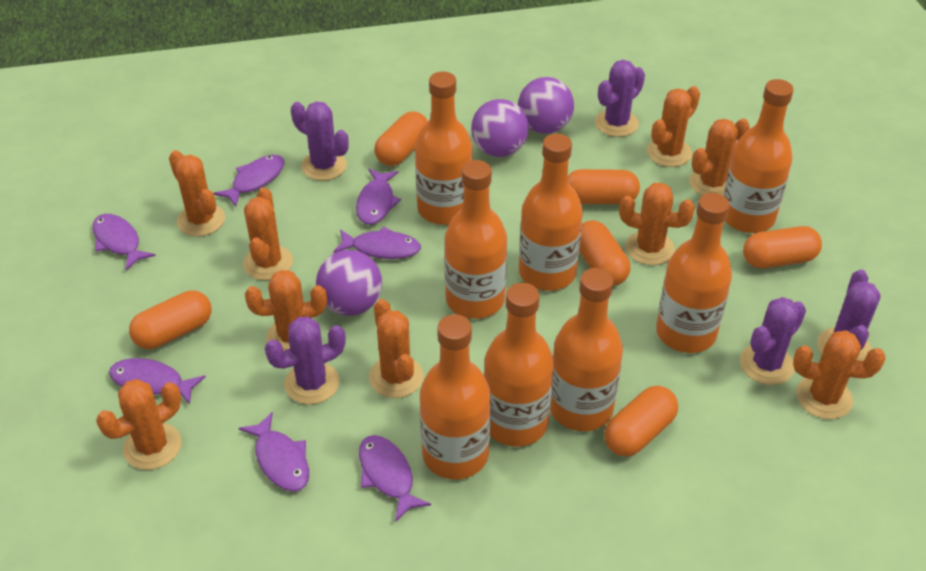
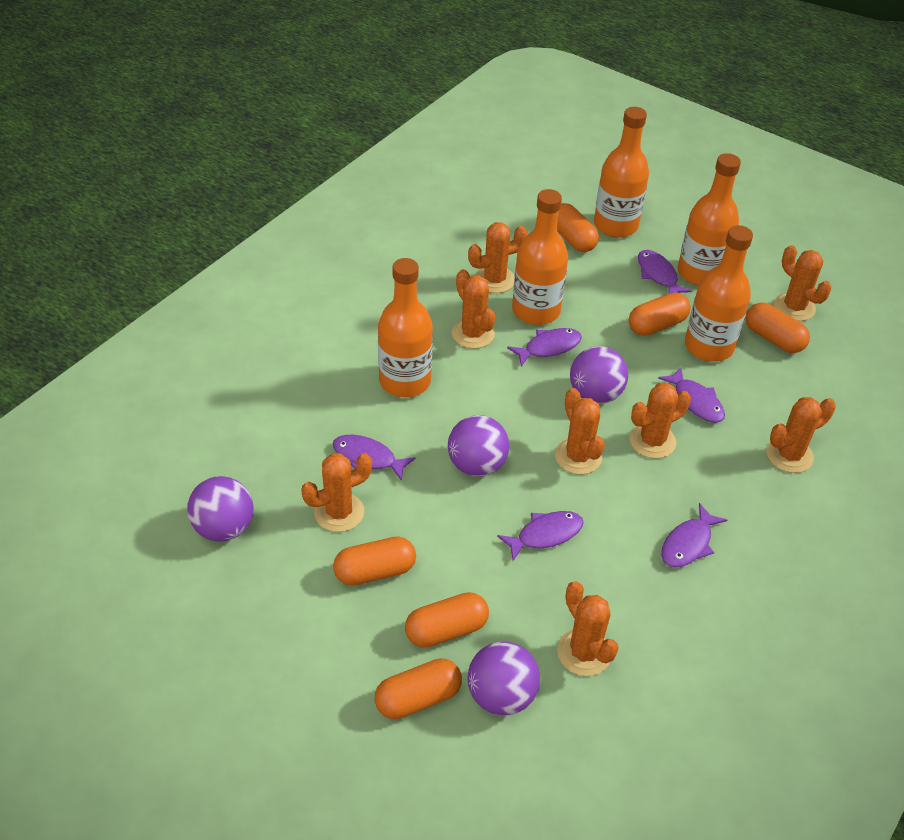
orange bottle: 8 -> 5
orange cactus: 9 -> 8
purple ball: 3 -> 4
purple cactus: 5 -> 0
purple fish: 7 -> 6

